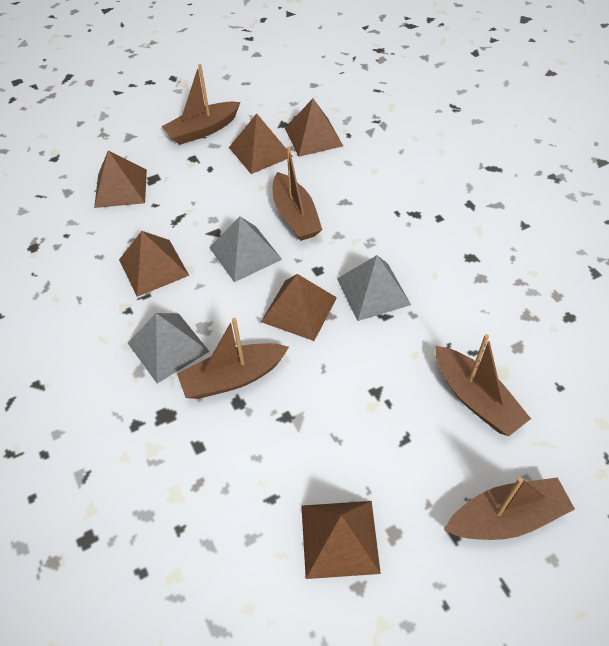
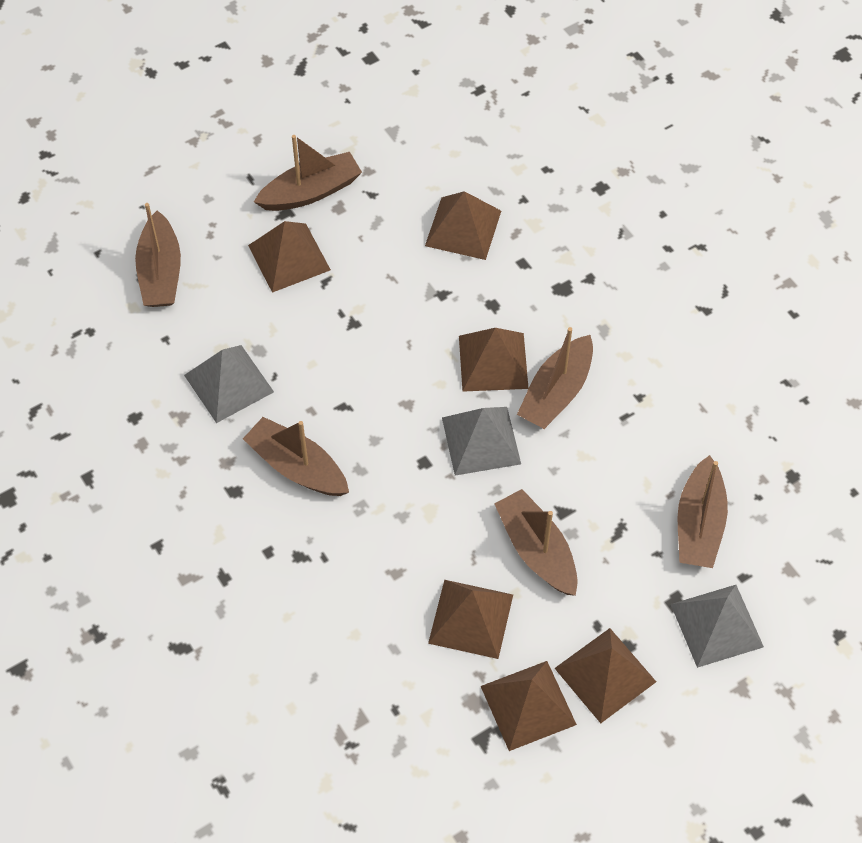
brown boat: 5 -> 6

